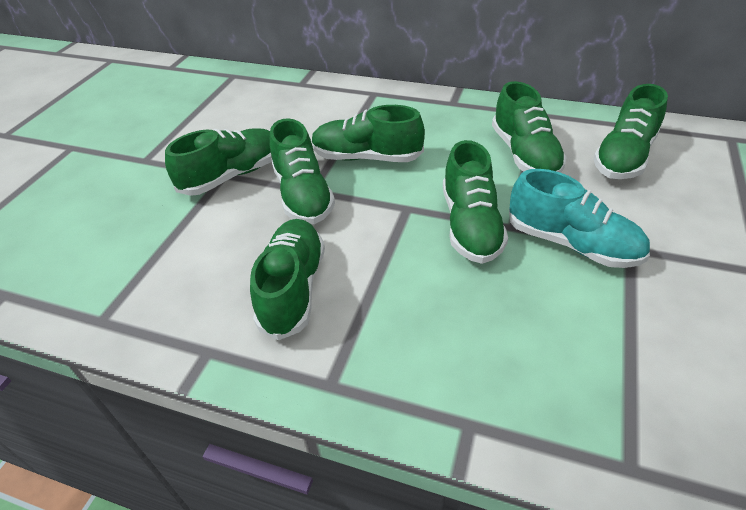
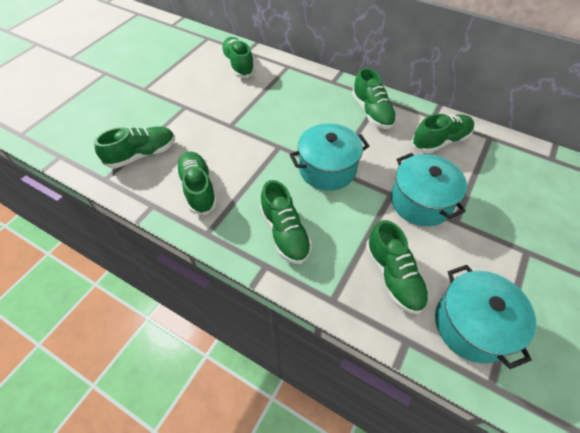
turquoise pot: 0 -> 3
turquoise shoe: 1 -> 0

